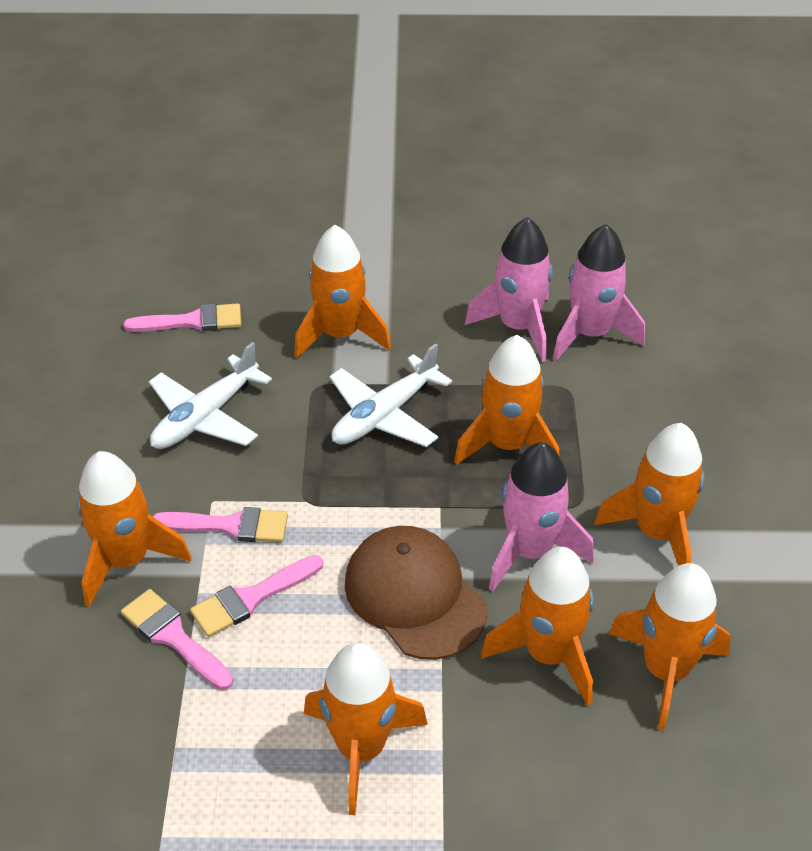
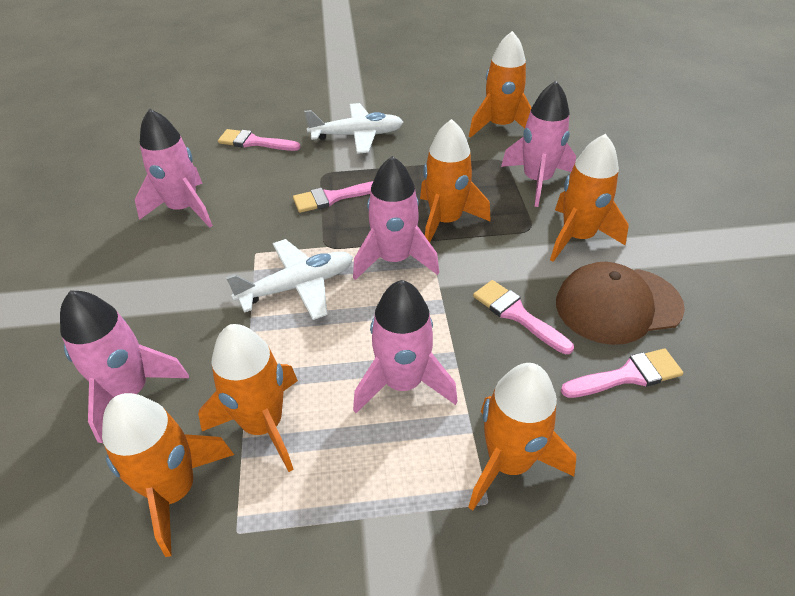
orange rocket: 7 -> 6
pink rocket: 3 -> 5

